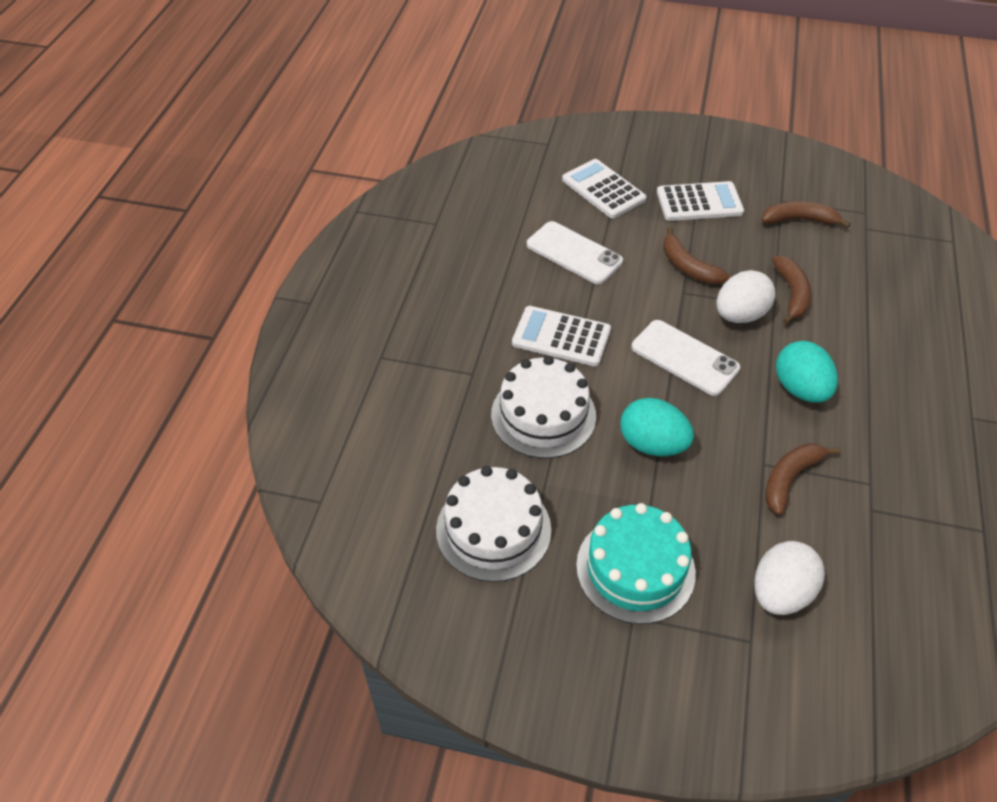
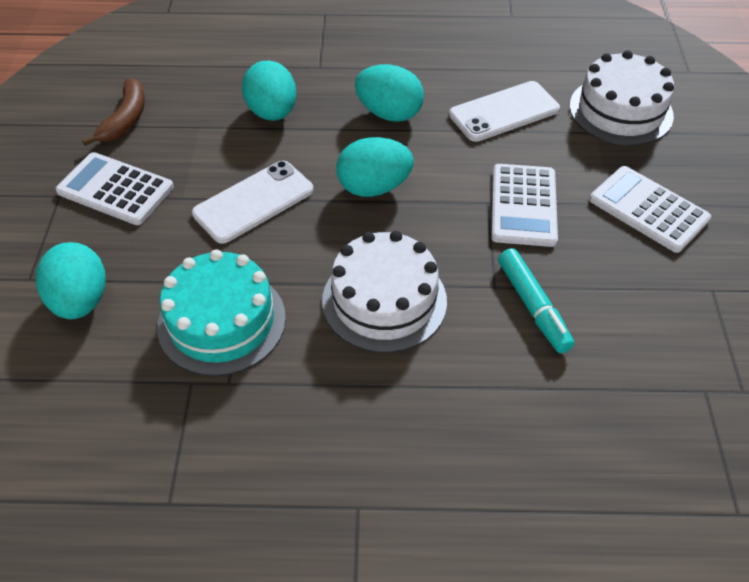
brown banana: 4 -> 1
turquoise egg: 2 -> 4
turquoise marker: 0 -> 1
white egg: 2 -> 0

